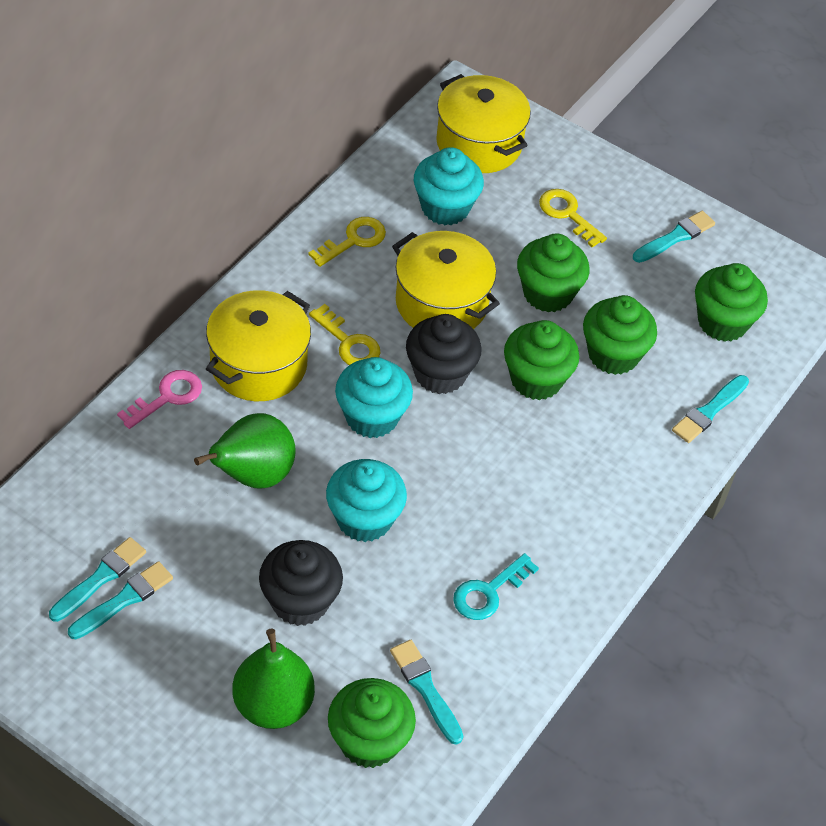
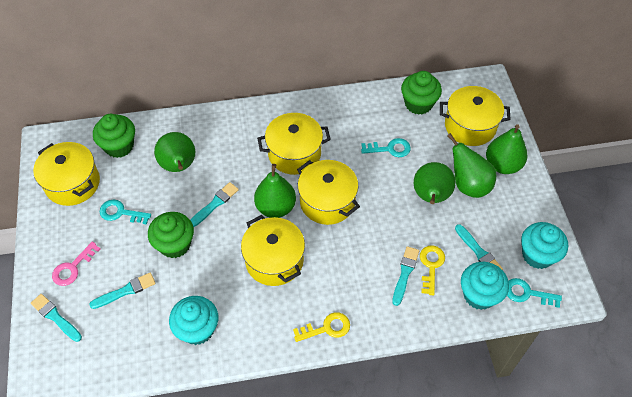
black cupcake: 2 -> 0
green cupcake: 5 -> 3
green pear: 2 -> 5
turquoise key: 1 -> 3
yellow key: 3 -> 2
yellow pot: 3 -> 5

